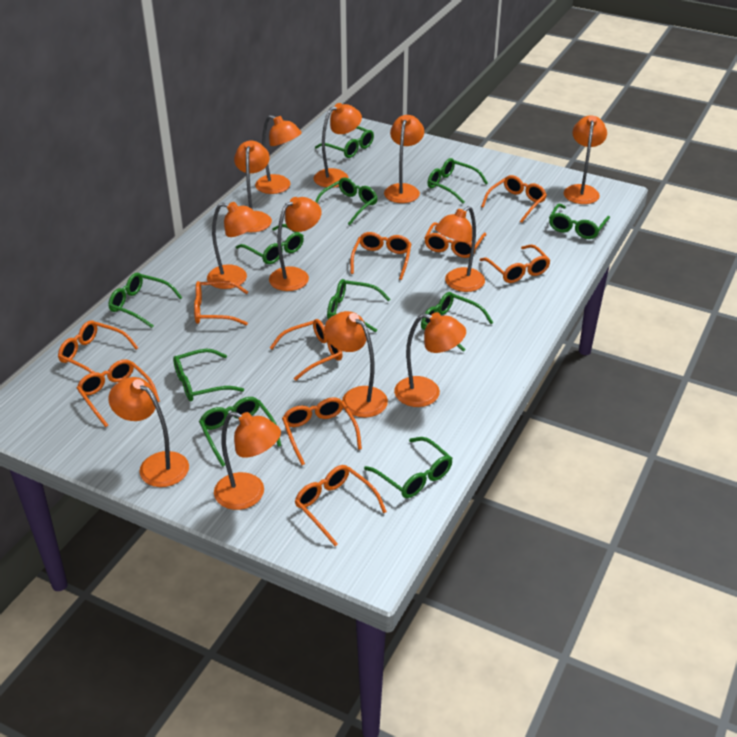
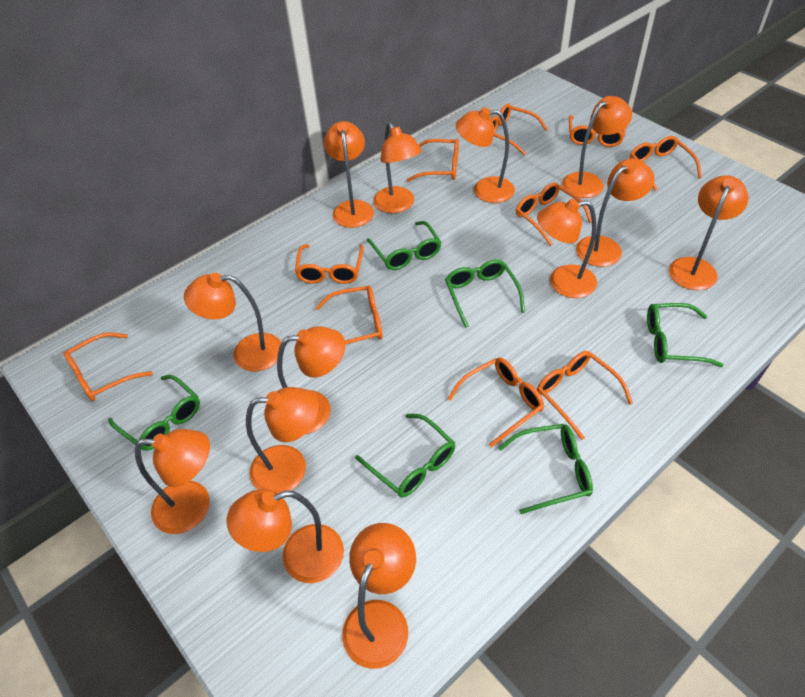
green glasses: 11 -> 6
orange lamp: 12 -> 13

